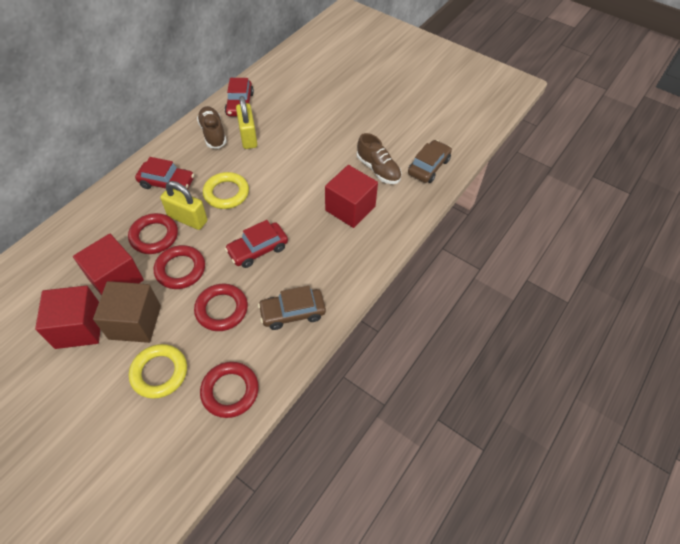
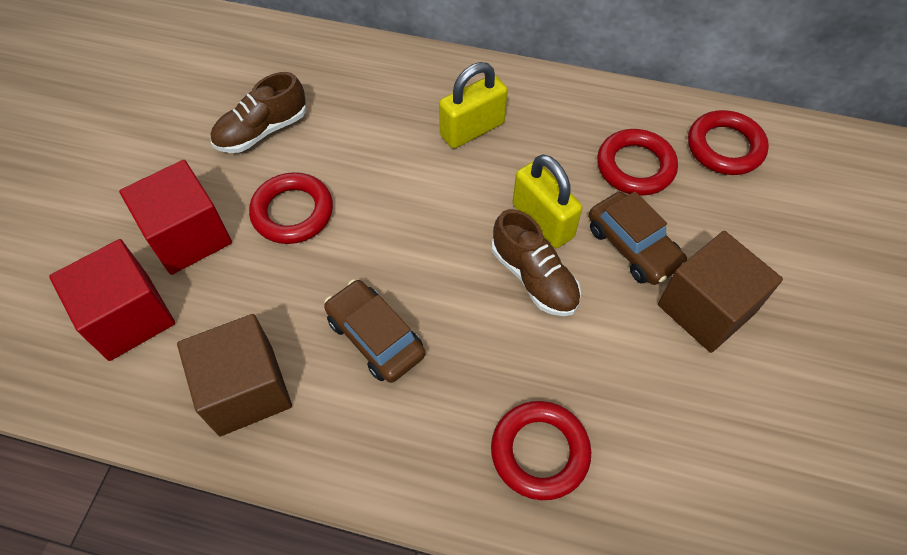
brown cube: 1 -> 2
red car: 3 -> 0
red cube: 3 -> 2
yellow ring: 2 -> 0

